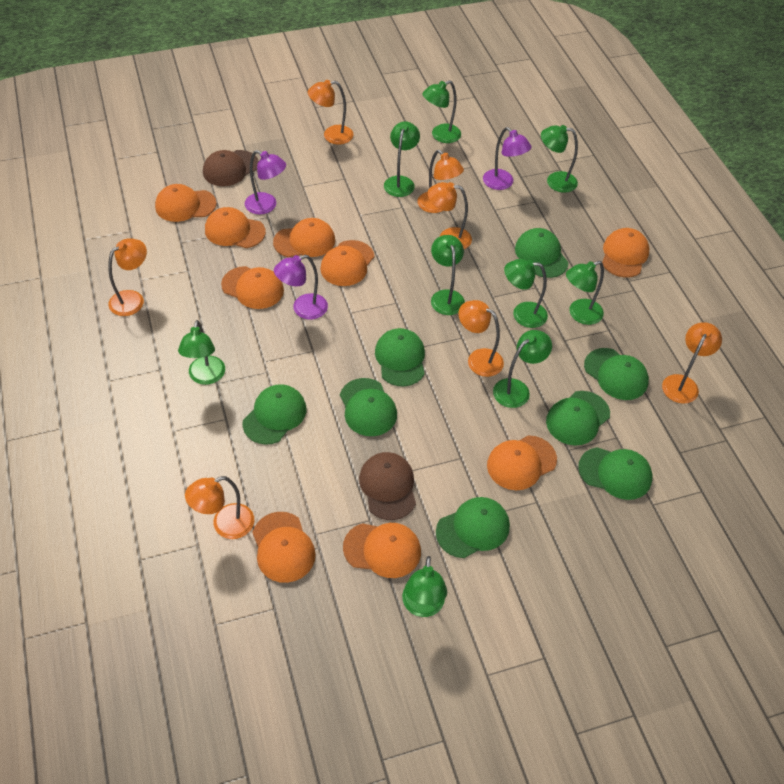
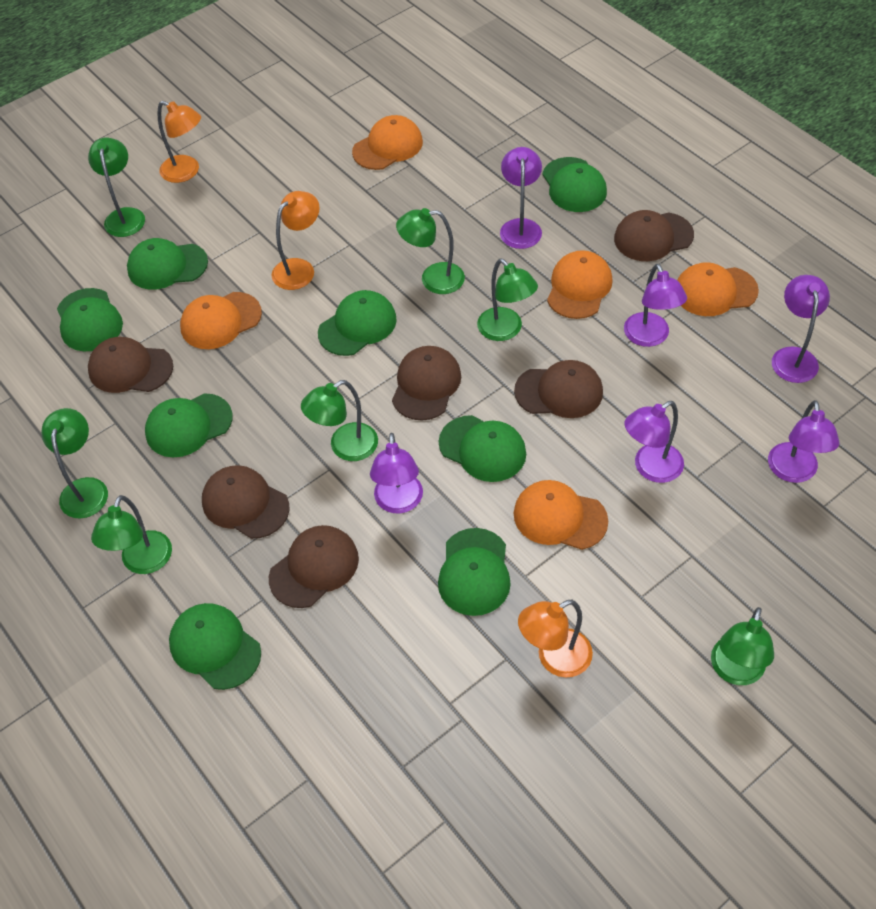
brown cap: 2 -> 6
green lamp: 9 -> 7
orange cap: 9 -> 5
orange lamp: 7 -> 3
purple lamp: 3 -> 6

